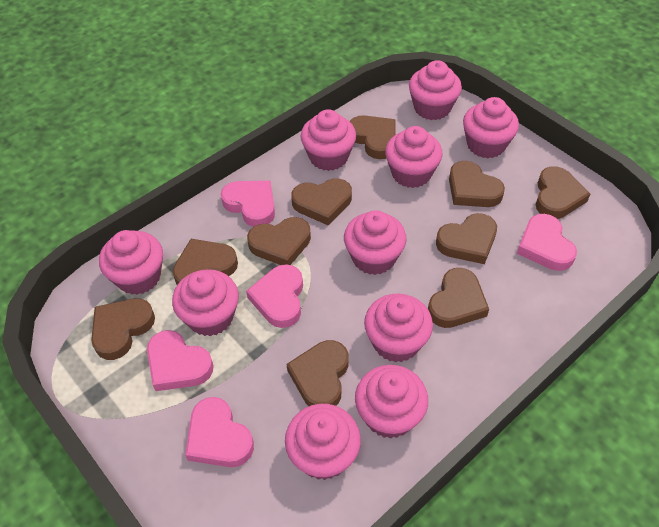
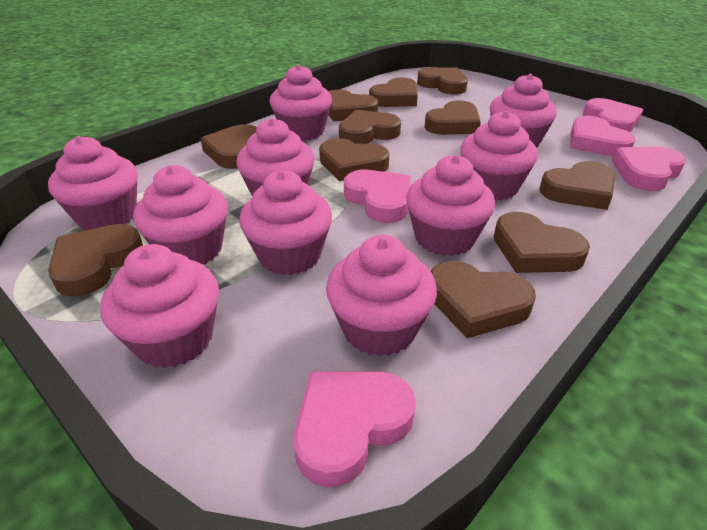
brown heart: 10 -> 11

